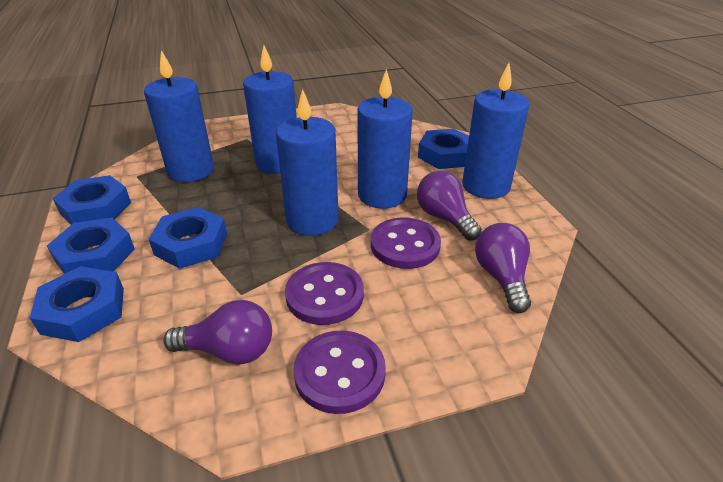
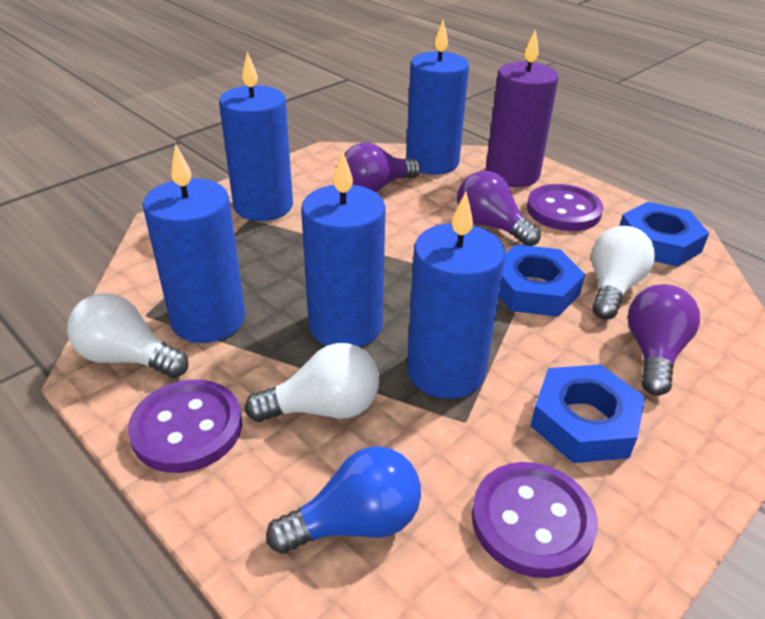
blue light bulb: 0 -> 1
blue nut: 5 -> 3
purple candle: 0 -> 1
white light bulb: 0 -> 3

